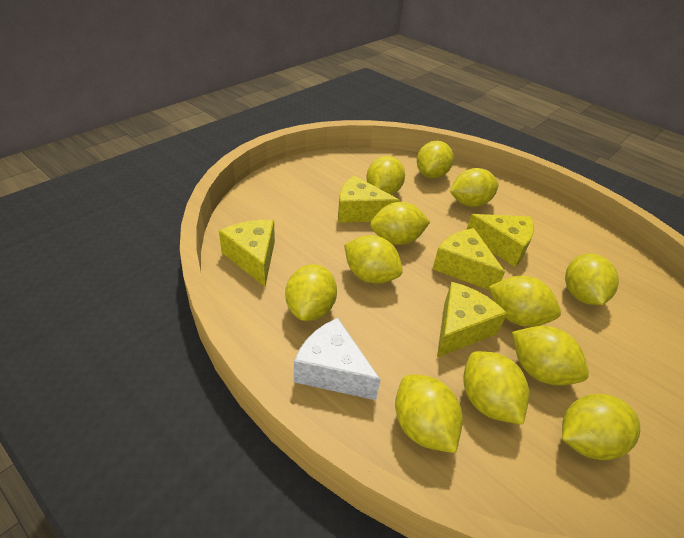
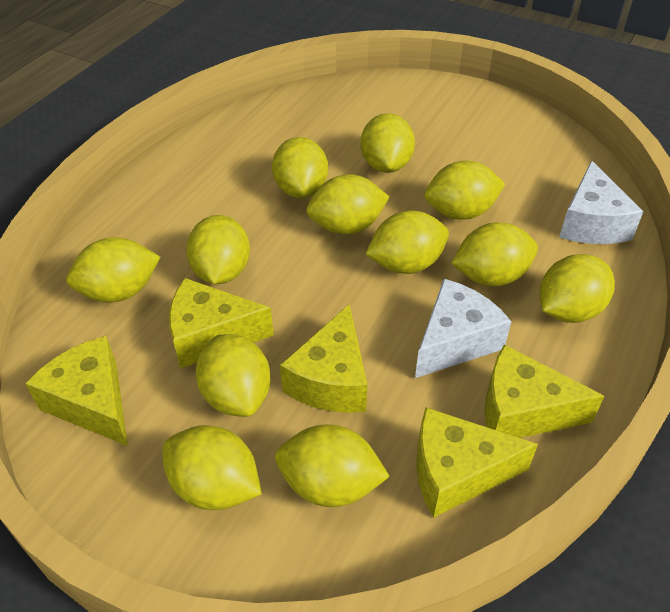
white cheese: 1 -> 2

